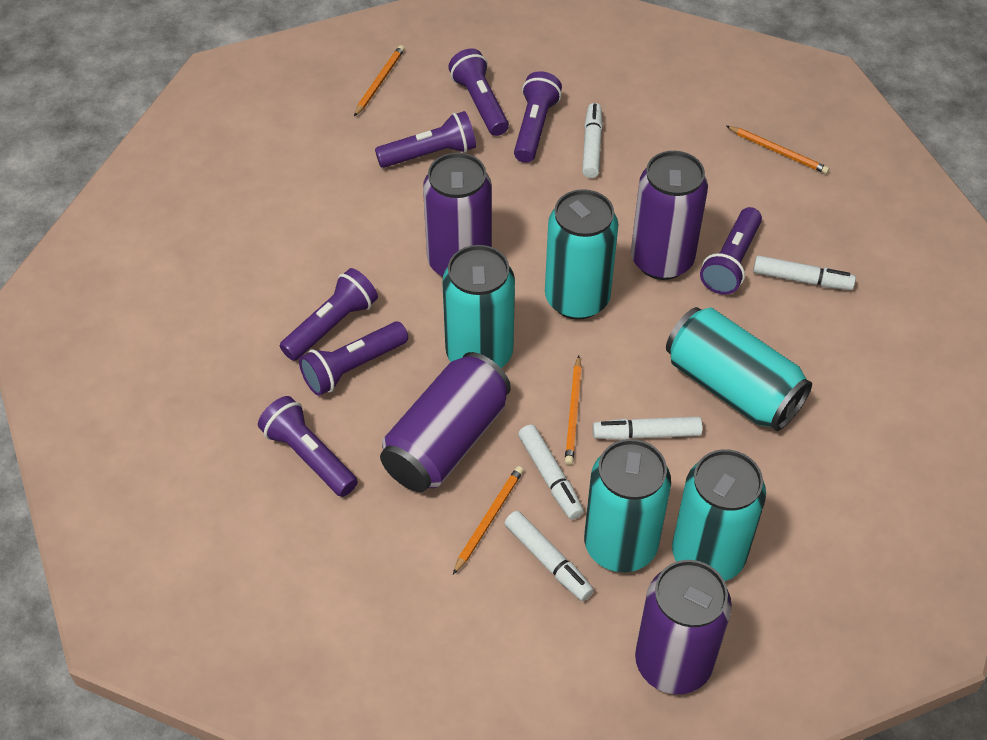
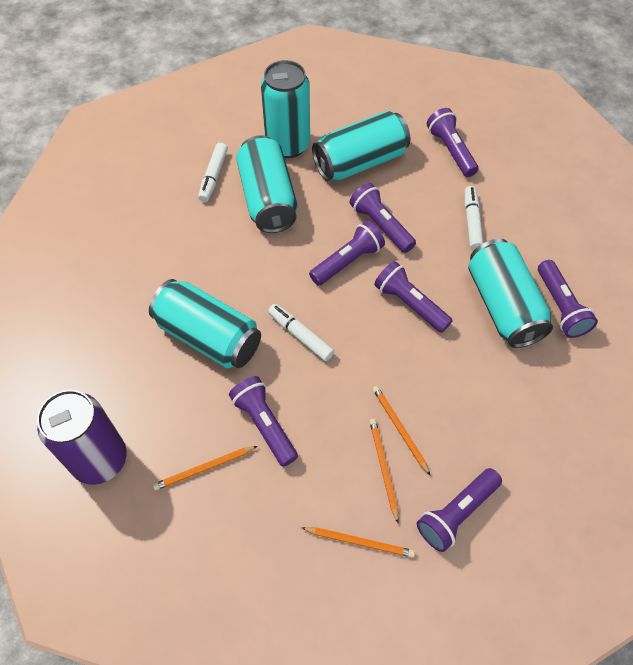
purple can: 4 -> 1
white marker: 5 -> 3

